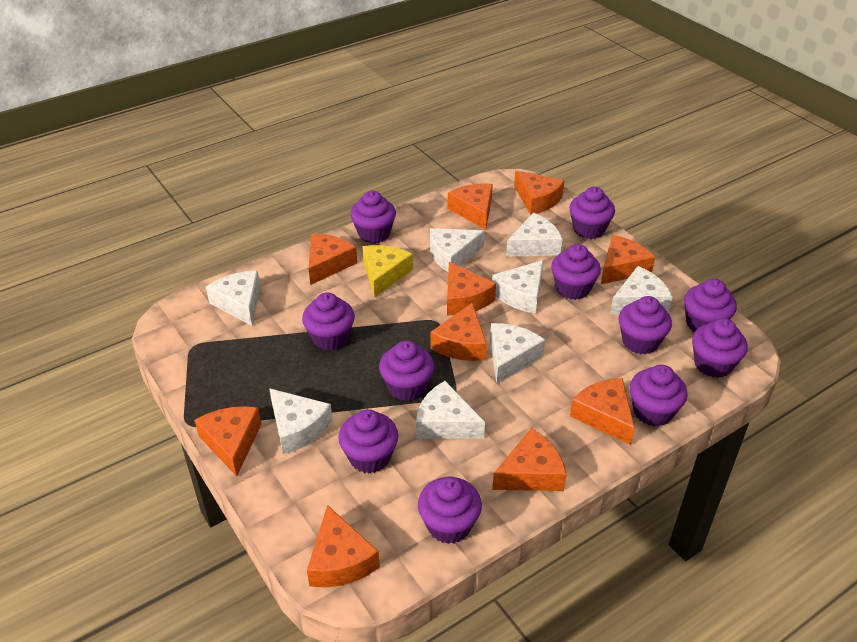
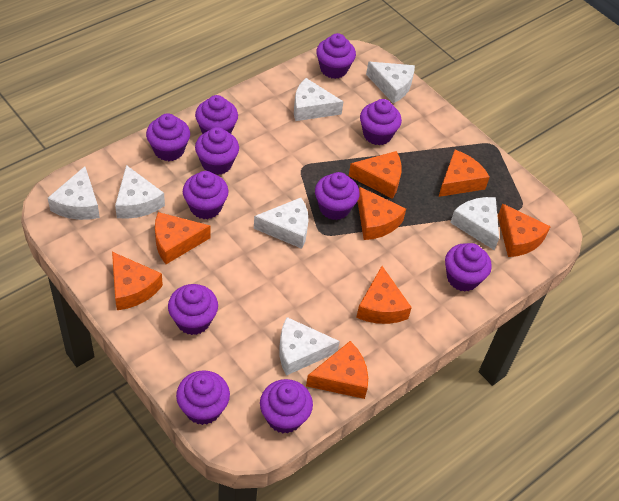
orange cheese: 10 -> 8
white cheese: 8 -> 7
yellow cheese: 1 -> 0

